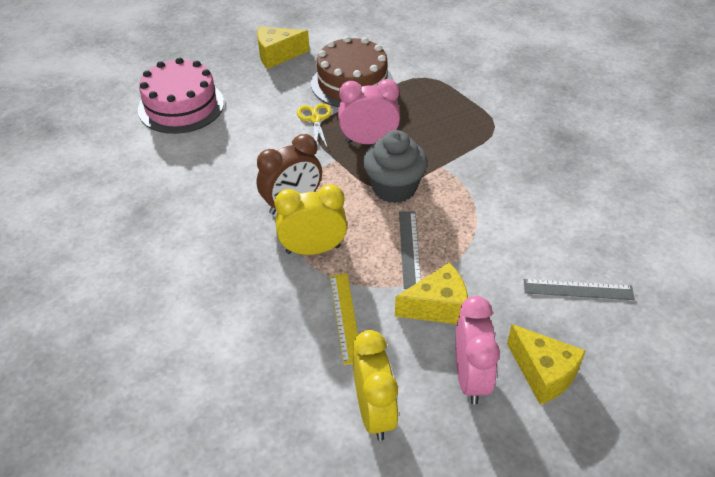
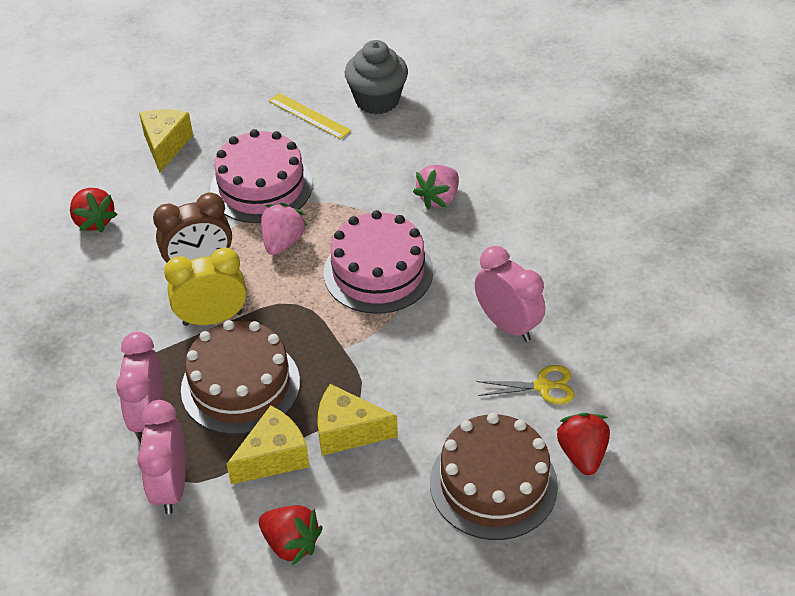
brown cake: 1 -> 2
grey ruler: 2 -> 0
pink cake: 1 -> 2
pink clock: 2 -> 3
pink strawberry: 0 -> 2
red strawberry: 0 -> 3
yellow clock: 2 -> 1

